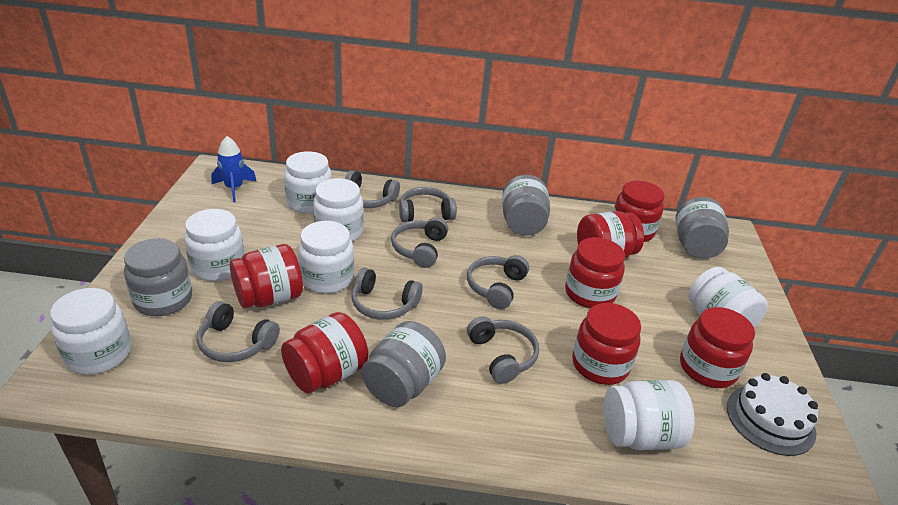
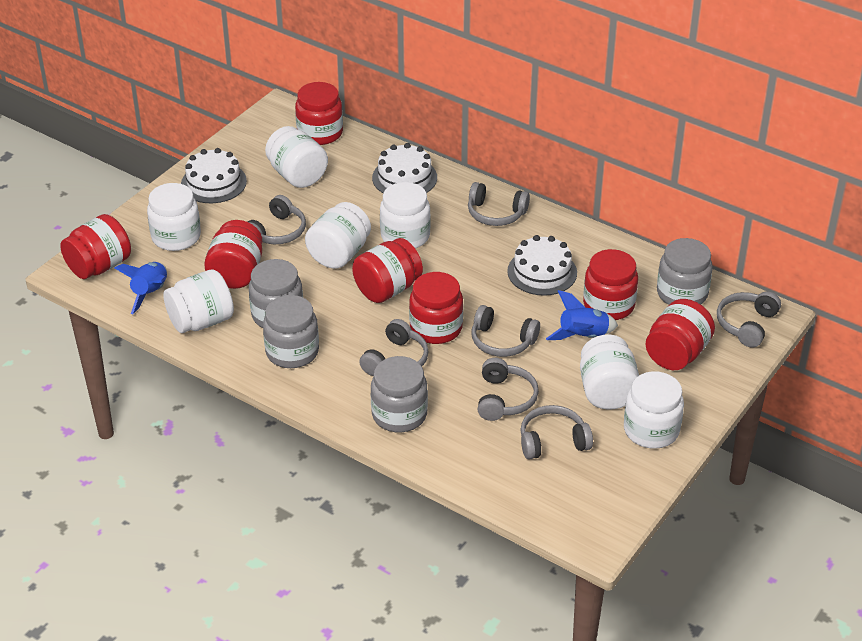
blue rocket: 1 -> 2
white cake: 1 -> 3

